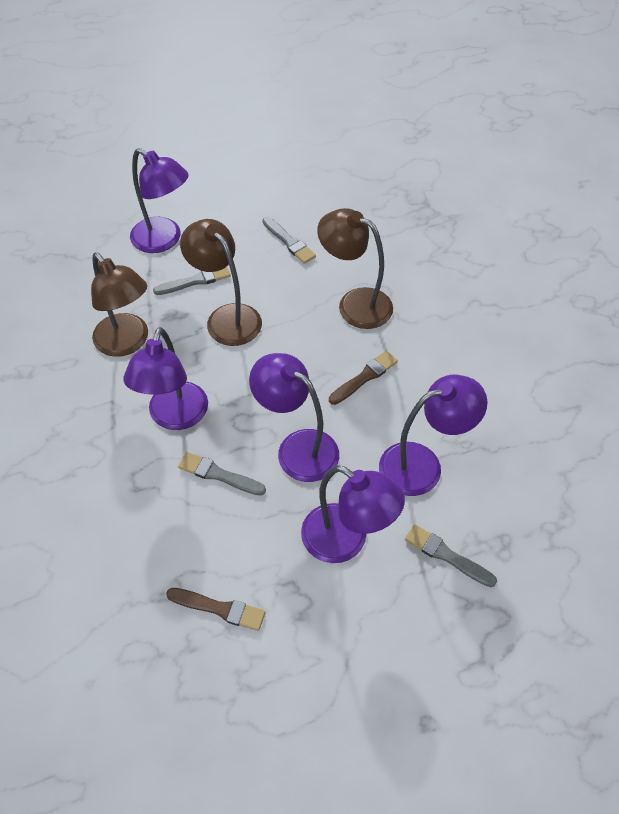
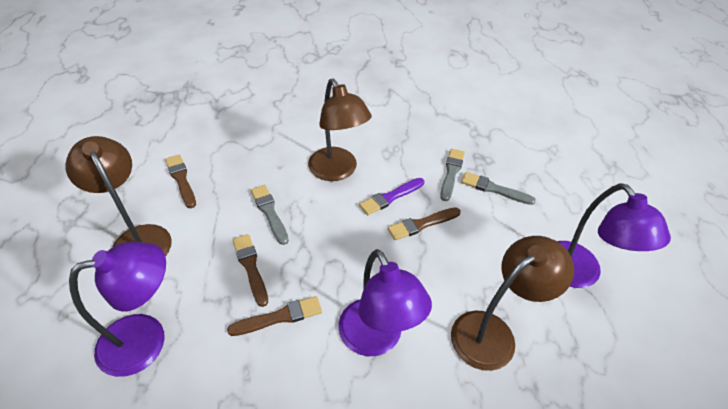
brown brush: 2 -> 4
grey brush: 4 -> 3
purple brush: 0 -> 1
purple lamp: 5 -> 3

